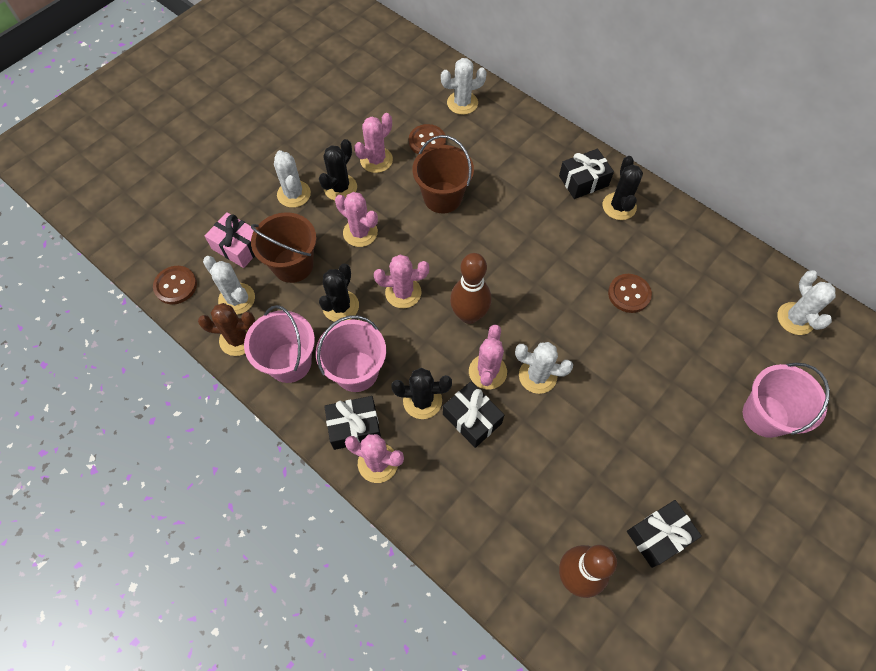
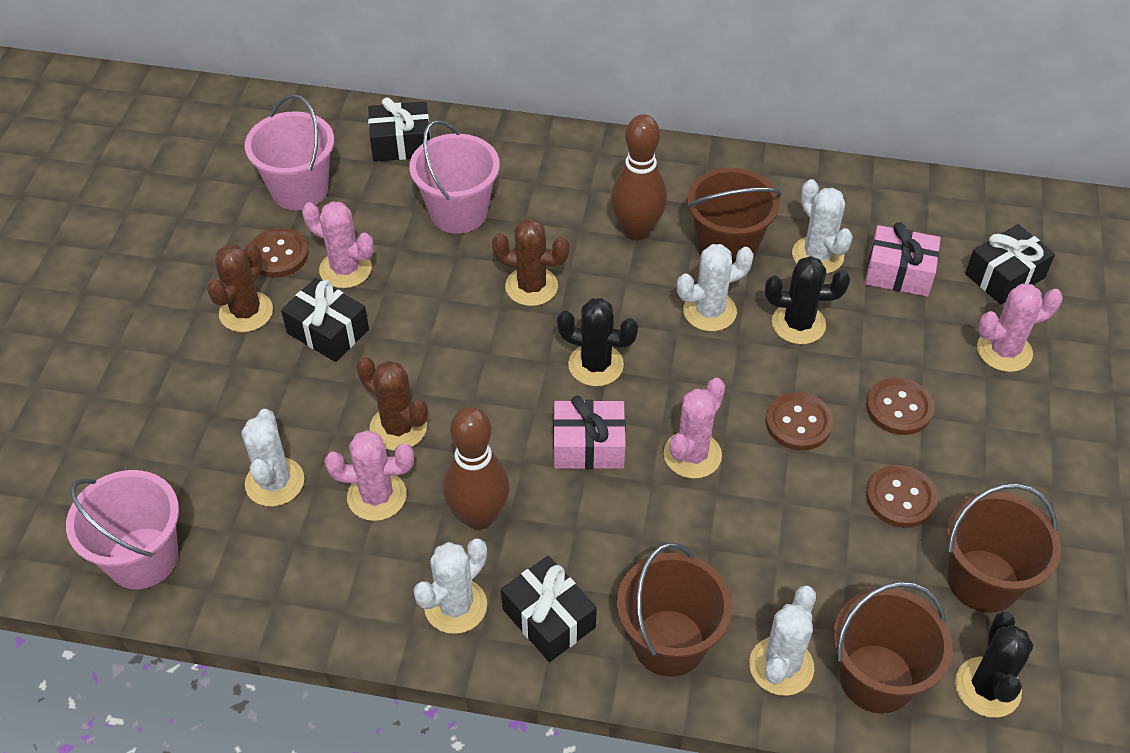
black cactus: 4 -> 3
brown bucket: 2 -> 4
brown button: 3 -> 4
brown cactus: 1 -> 3
pink cactus: 5 -> 4
pink gift: 1 -> 2

